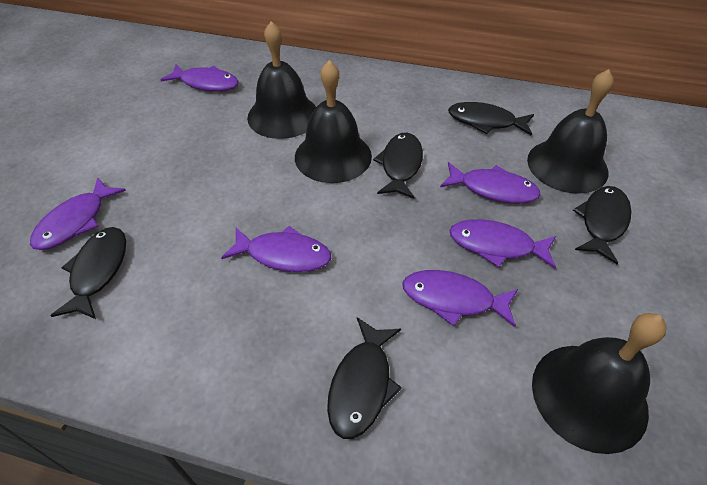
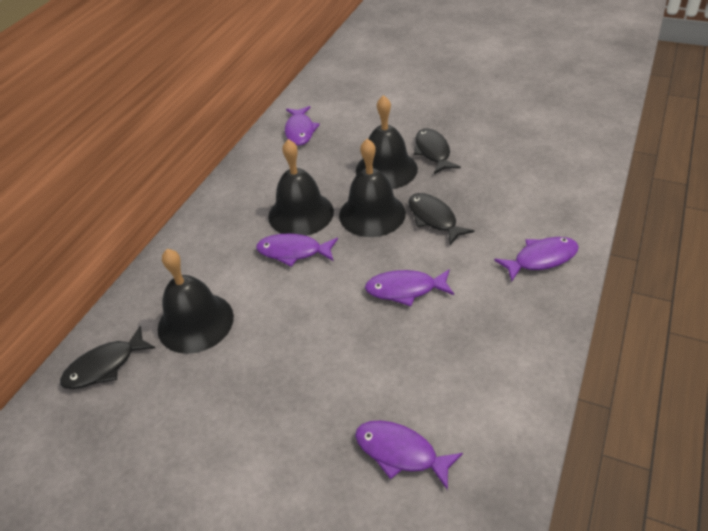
black fish: 5 -> 3
purple fish: 6 -> 5

